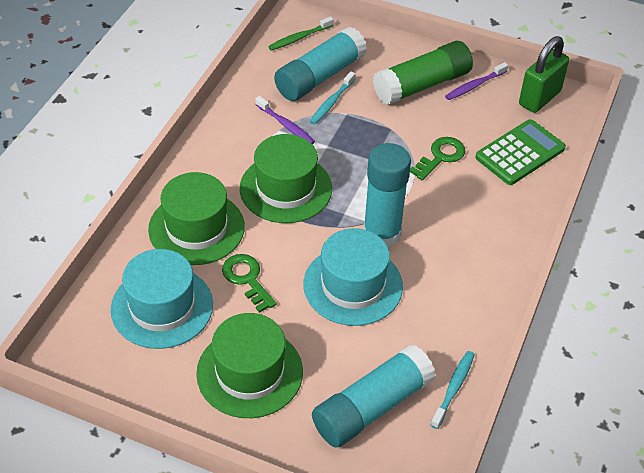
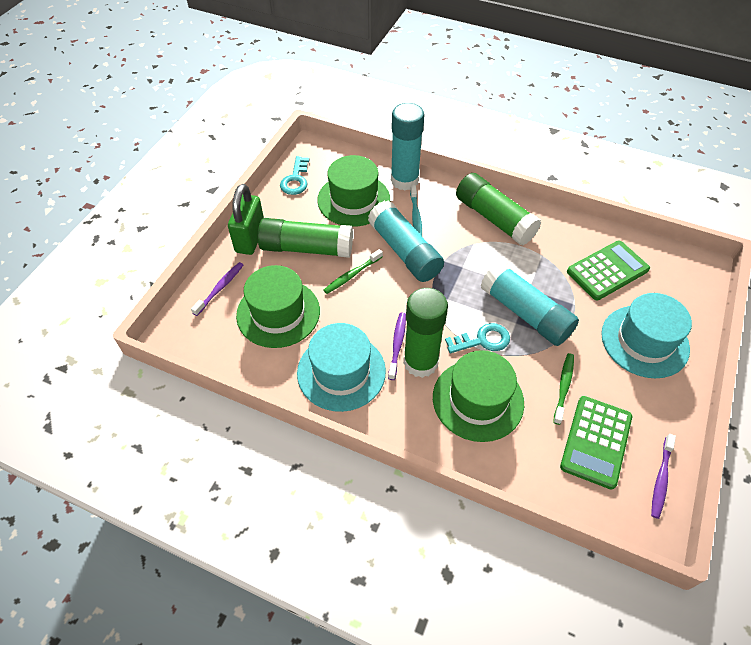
green calculator: 1 -> 2
green glue stick: 1 -> 3
green key: 2 -> 0
green toothbrush: 1 -> 2
purple toothbrush: 2 -> 3
turquoise key: 0 -> 2
turquoise toothbrush: 2 -> 1

